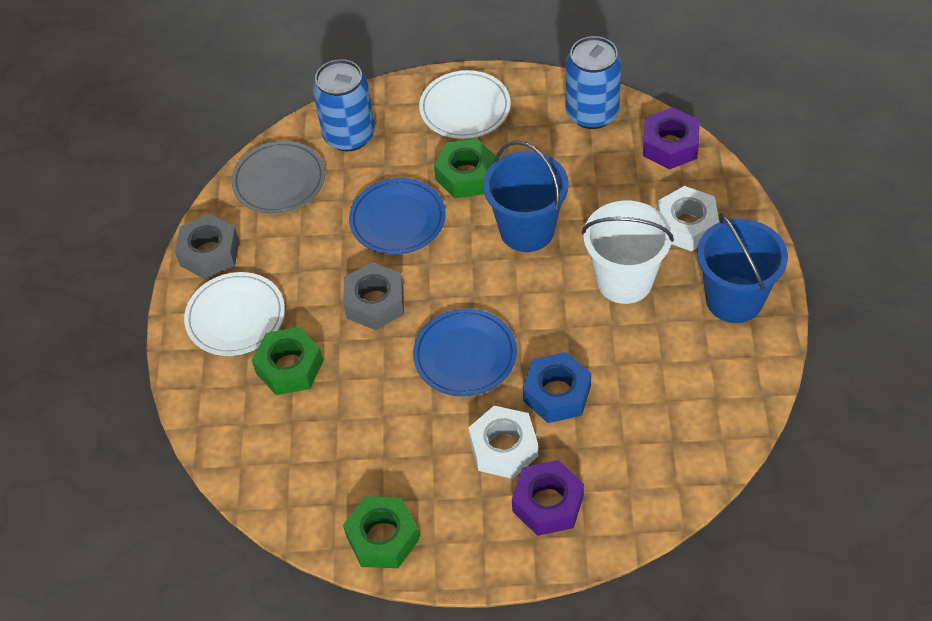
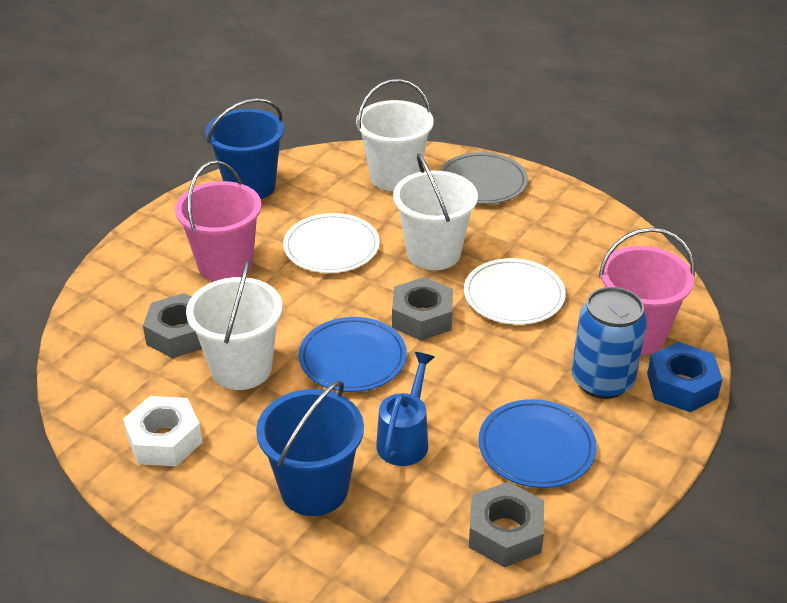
blue can: 2 -> 1
blue watering can: 0 -> 1
green nut: 3 -> 0
grey nut: 2 -> 3
pink bucket: 0 -> 2
purple nut: 2 -> 0
white bucket: 1 -> 3
white nut: 2 -> 1

